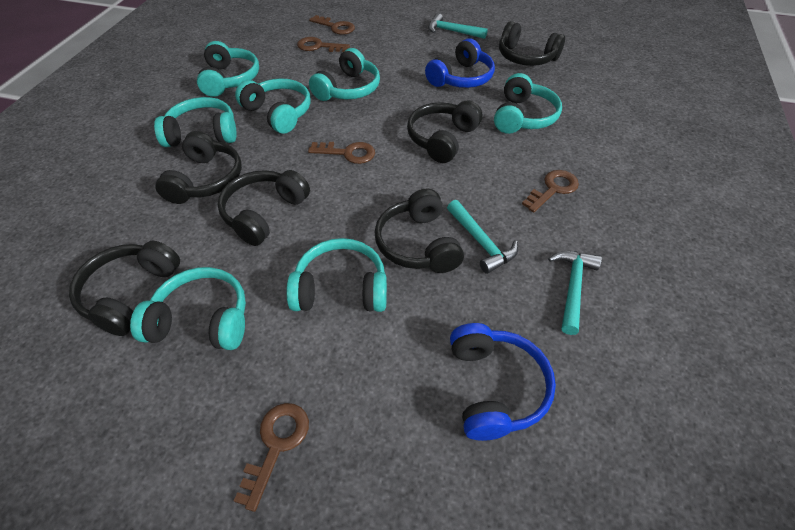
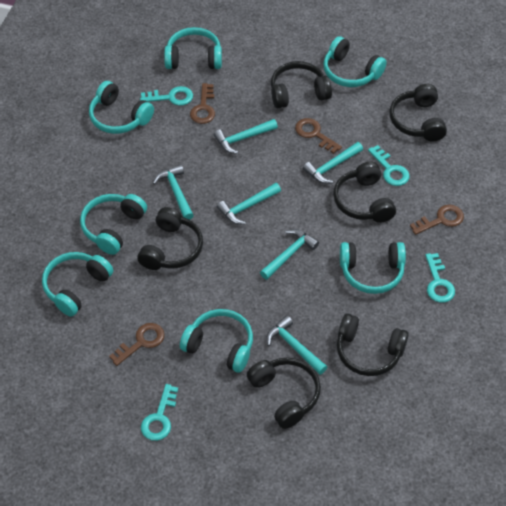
blue headphones: 2 -> 0
brown key: 5 -> 4
turquoise hammer: 3 -> 6
turquoise key: 0 -> 4

